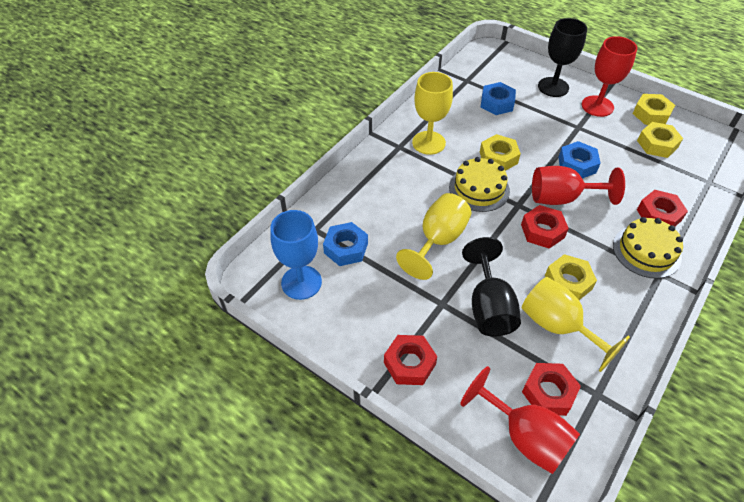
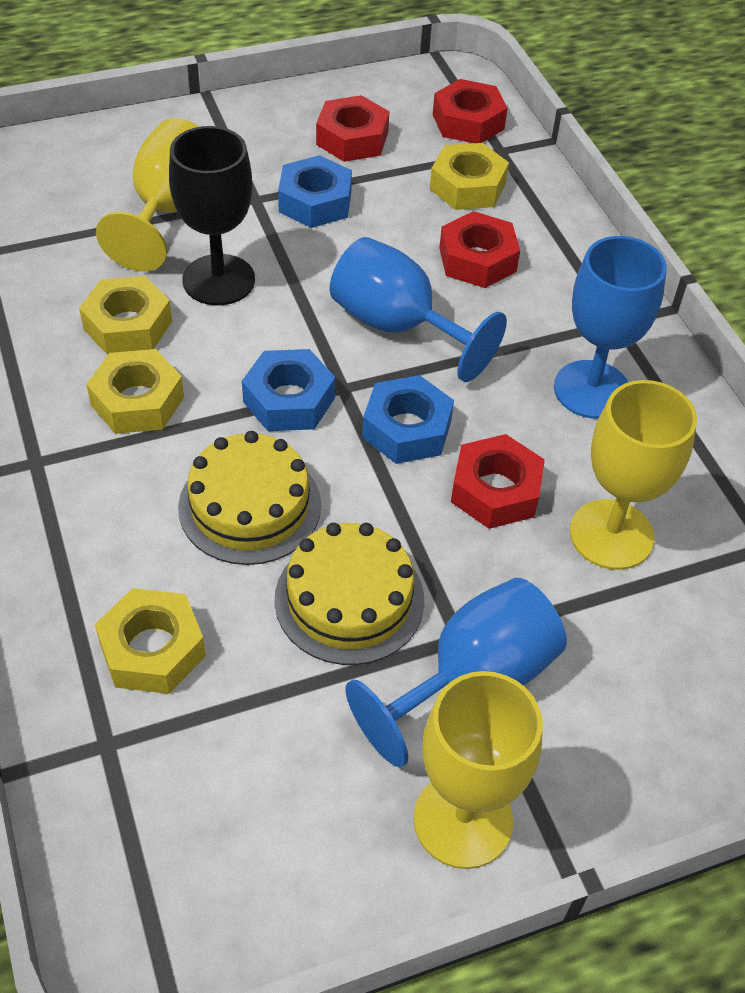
black goblet: 2 -> 1
blue goblet: 1 -> 3
red goblet: 3 -> 0

